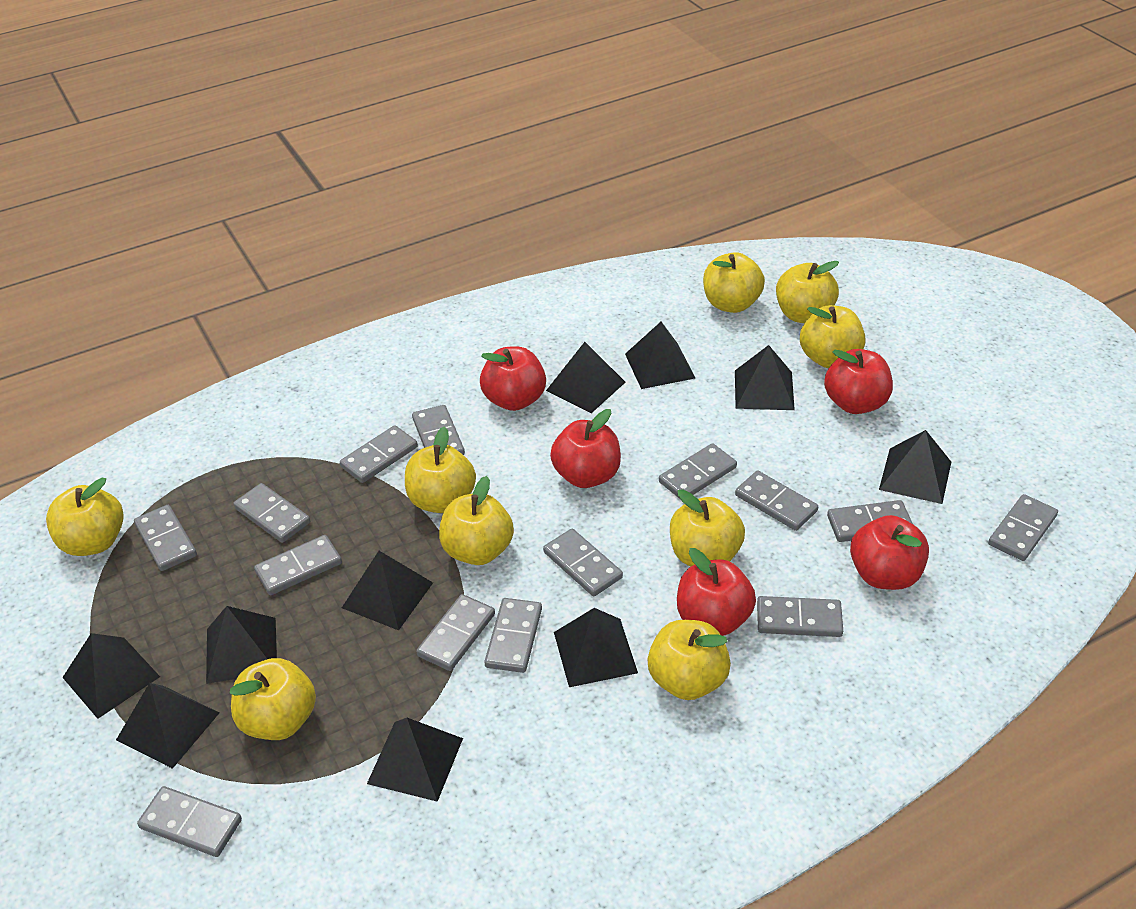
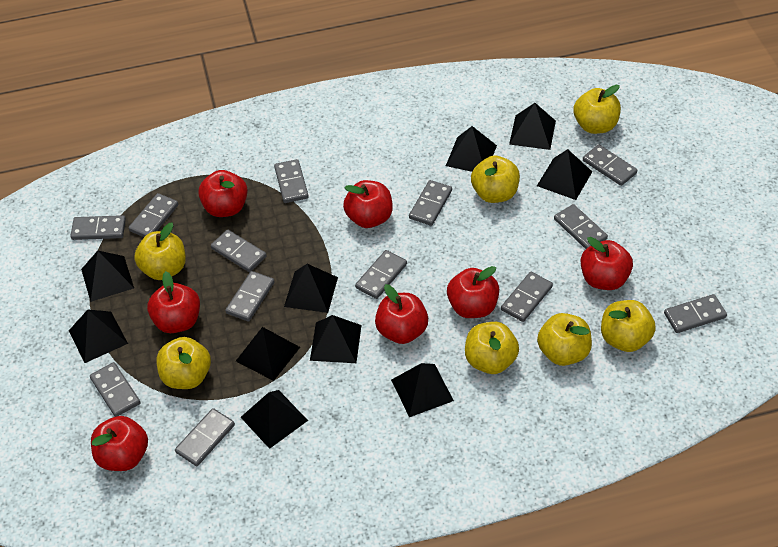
grey domino: 14 -> 13
red apple: 5 -> 7
yellow apple: 9 -> 7

